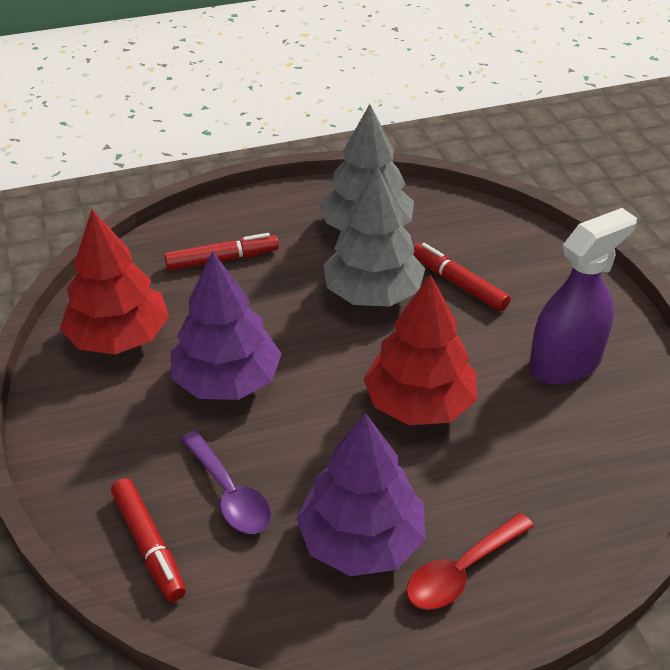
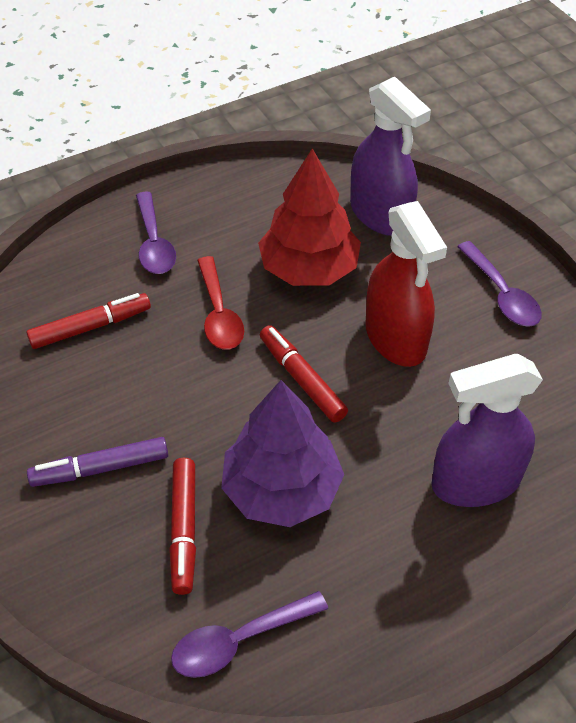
grey tree: 2 -> 0
purple marker: 0 -> 1
purple spoon: 1 -> 3
purple spray bottle: 1 -> 2
purple tree: 2 -> 1
red spray bottle: 0 -> 1
red tree: 2 -> 1

